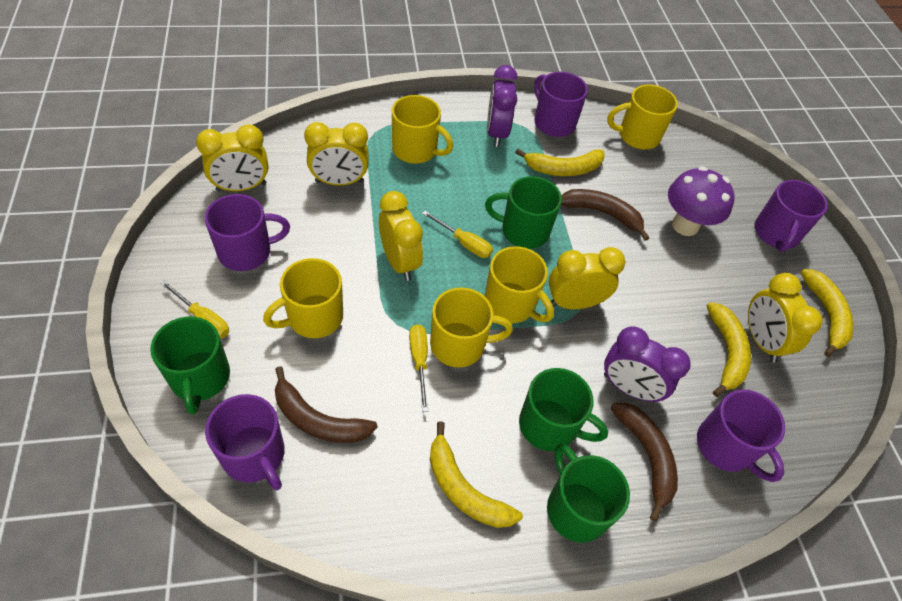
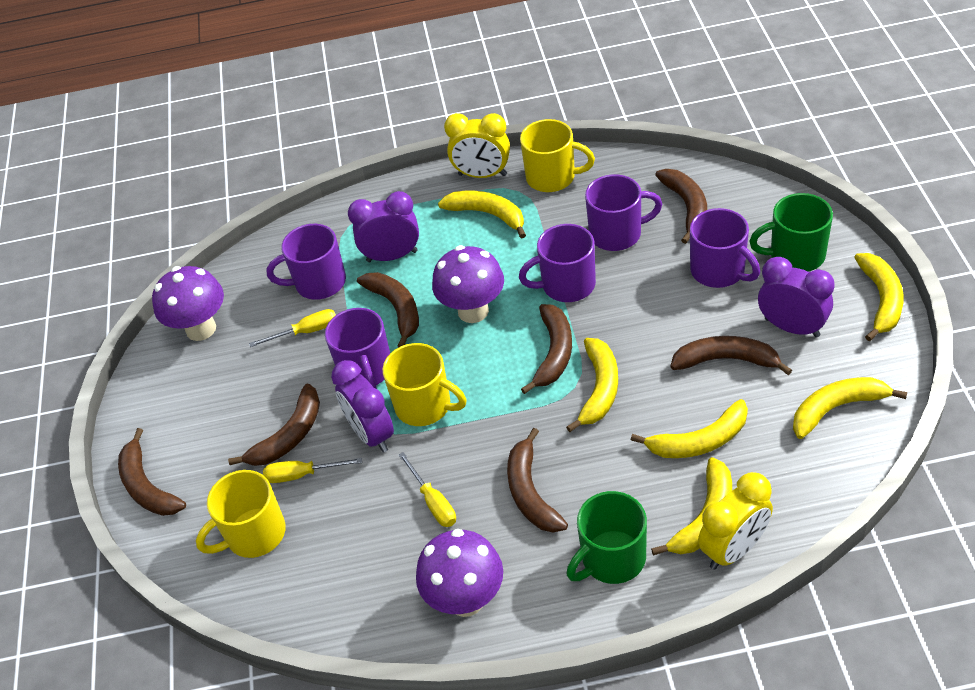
brown banana: 3 -> 7
green mug: 4 -> 2
purple clock: 2 -> 3
purple mushroom: 1 -> 3
yellow banana: 4 -> 6
yellow clock: 5 -> 2
yellow mug: 5 -> 3

